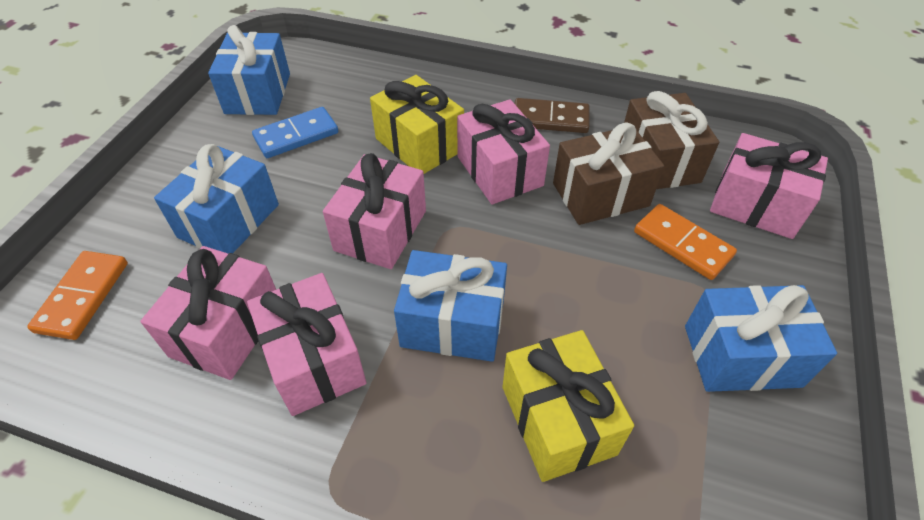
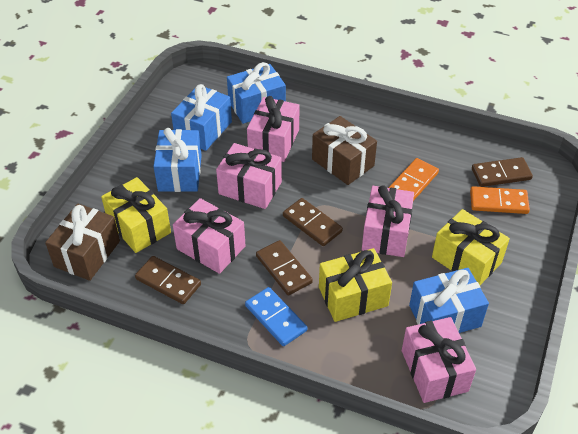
brown domino: 1 -> 4
yellow gift: 2 -> 3

